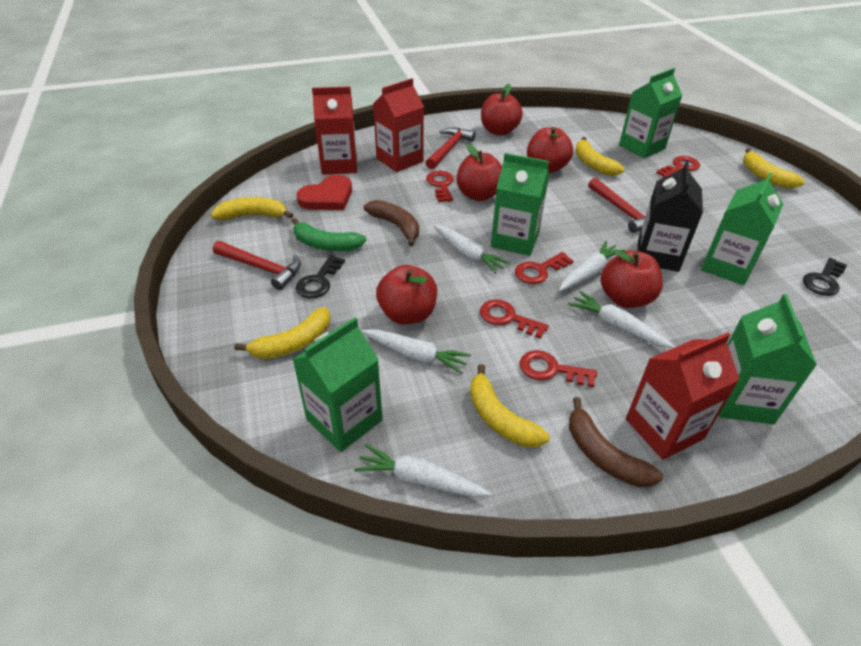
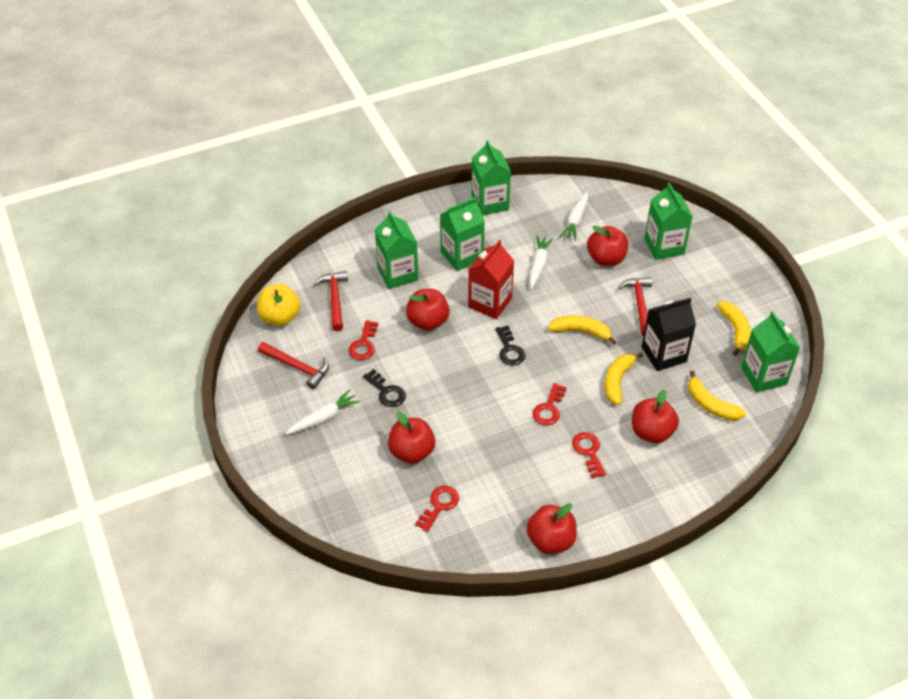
brown banana: 2 -> 0
green banana: 1 -> 0
red carton: 3 -> 1
red heart: 1 -> 0
red key: 5 -> 4
white carrot: 5 -> 3
yellow apple: 0 -> 1
yellow banana: 5 -> 4

